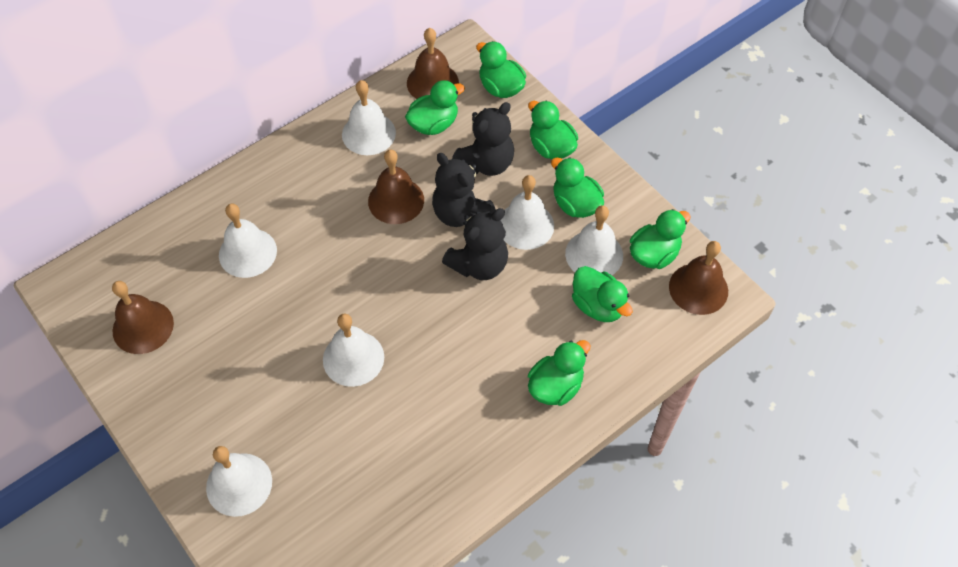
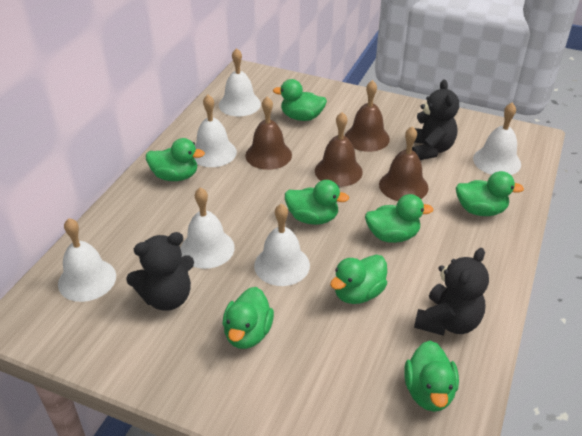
green duck: 7 -> 8

